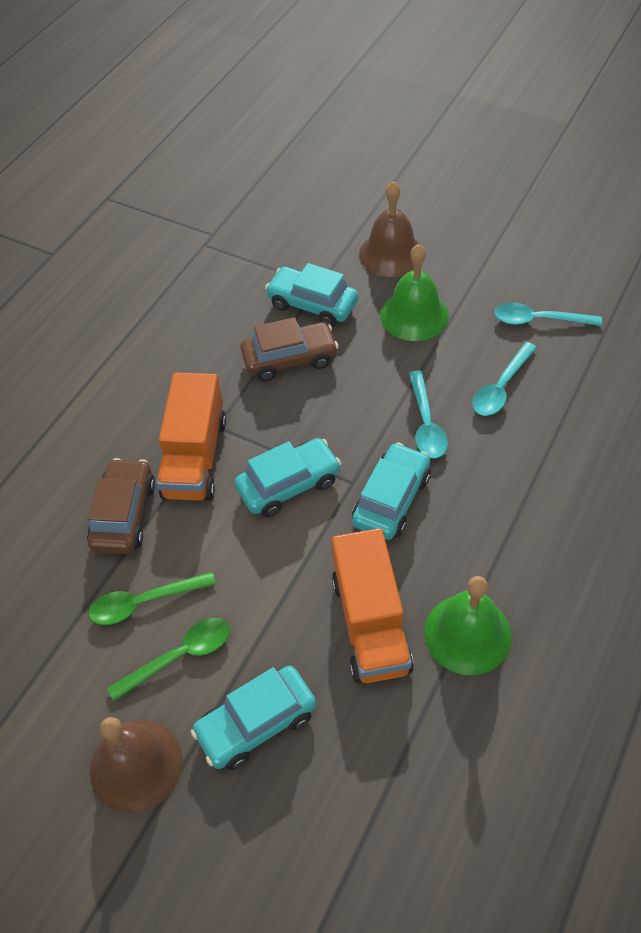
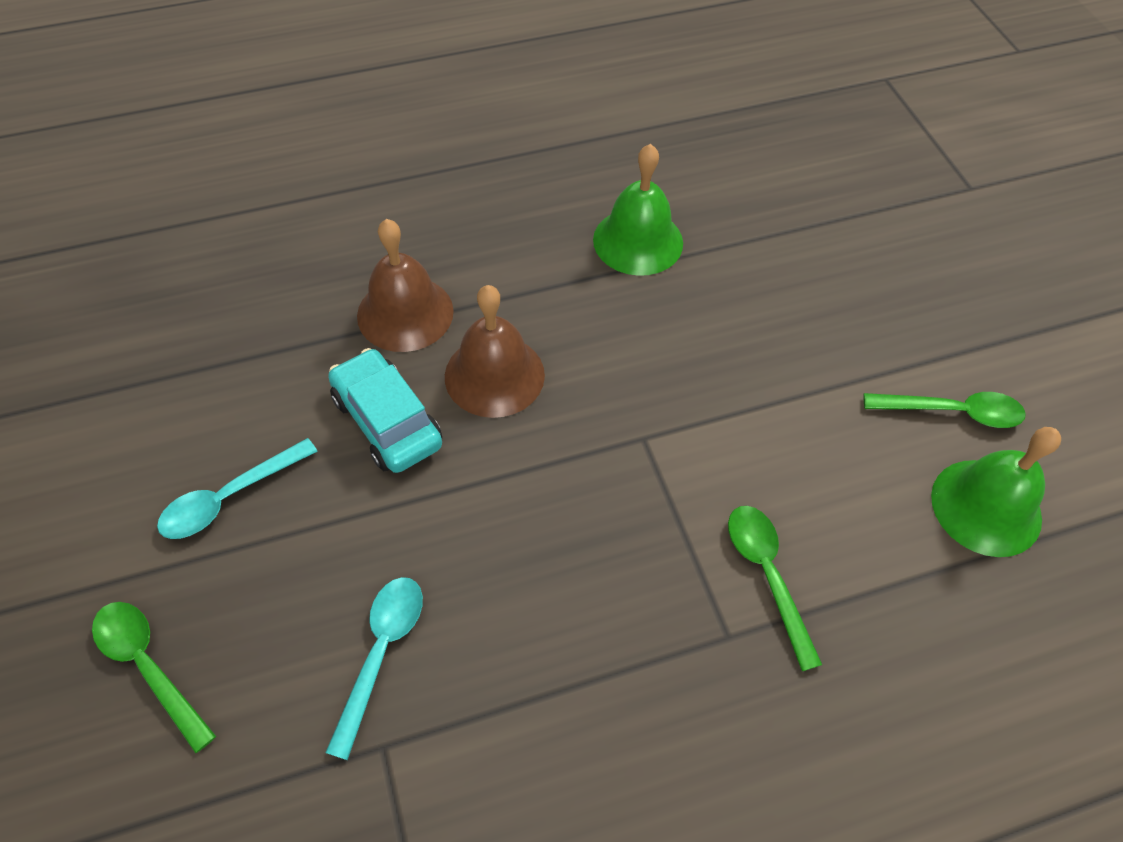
brown car: 2 -> 0
green spoon: 2 -> 3
orange truck: 2 -> 0
turquoise car: 4 -> 1
turquoise spoon: 3 -> 2

